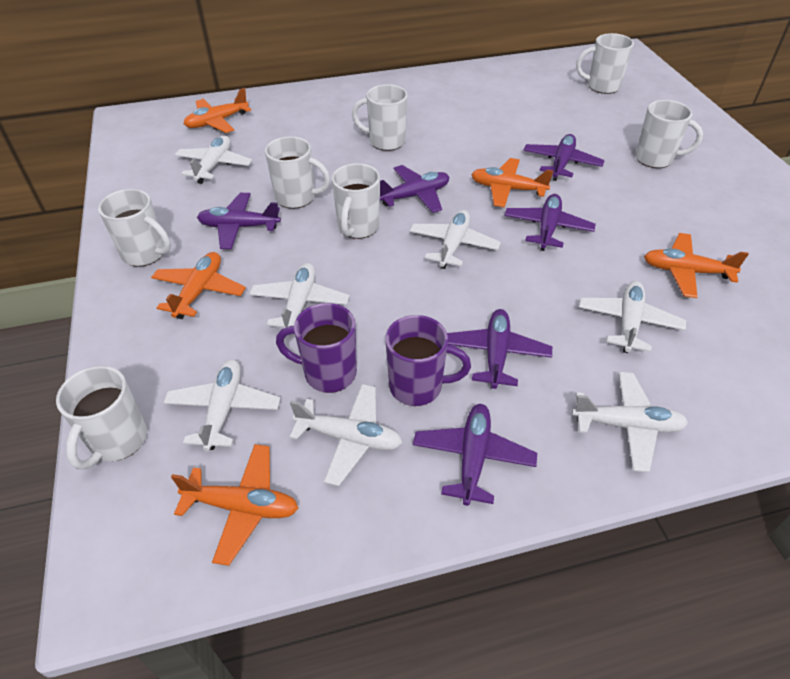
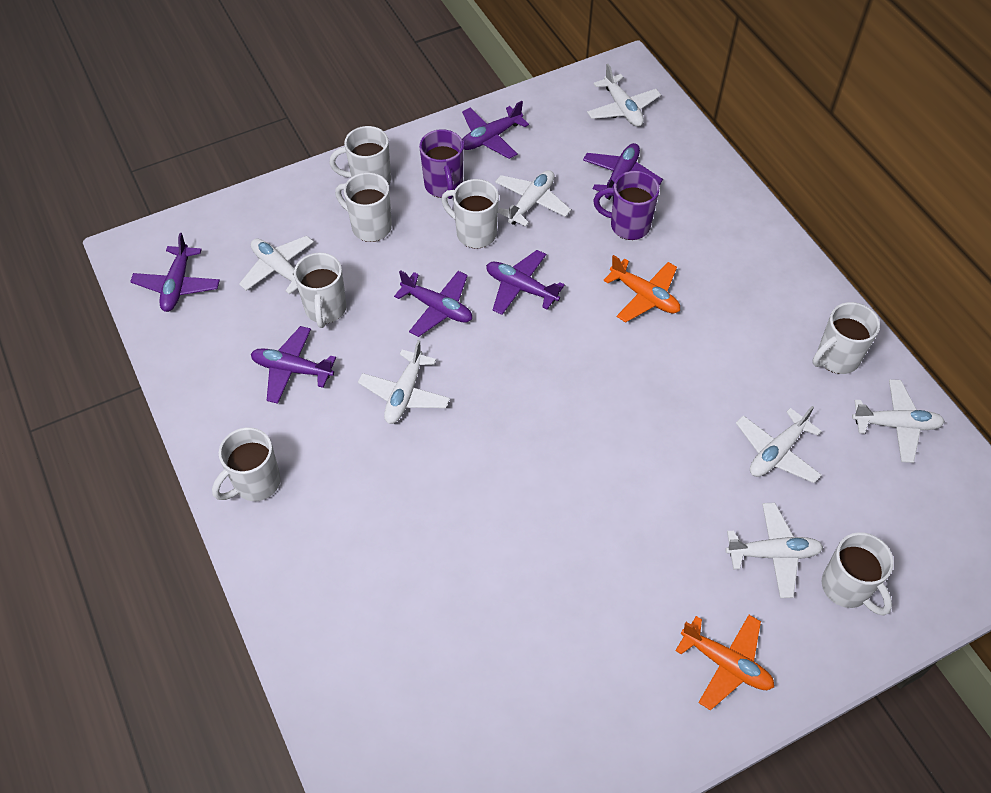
orange plane: 5 -> 2

